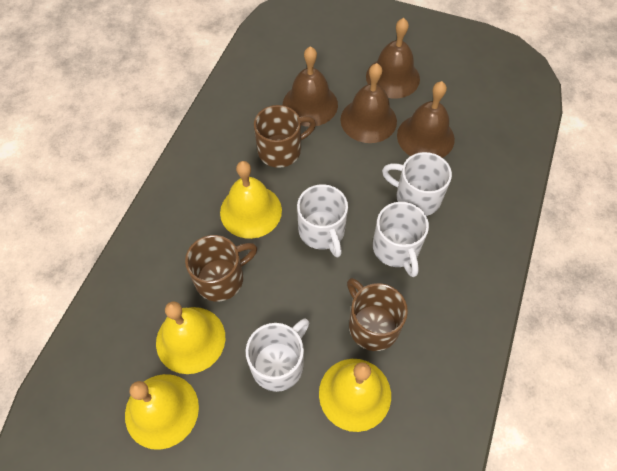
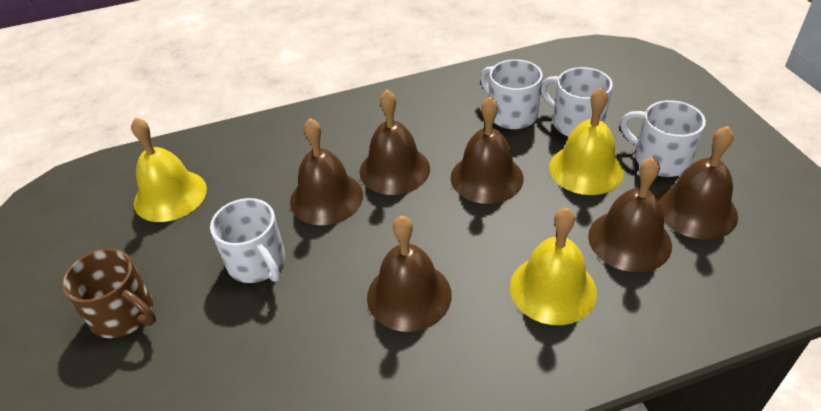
brown bell: 4 -> 6
brown mug: 3 -> 1
yellow bell: 4 -> 3

